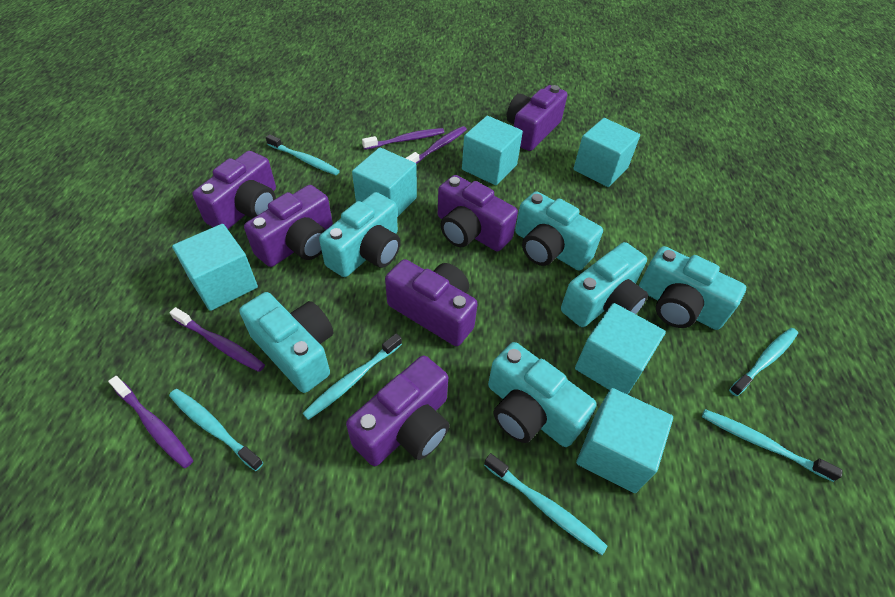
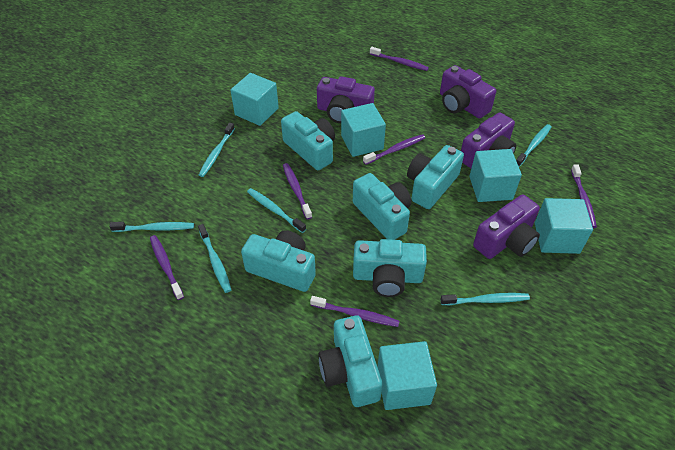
purple camera: 6 -> 4
purple toothbrush: 4 -> 6
turquoise cube: 6 -> 5

